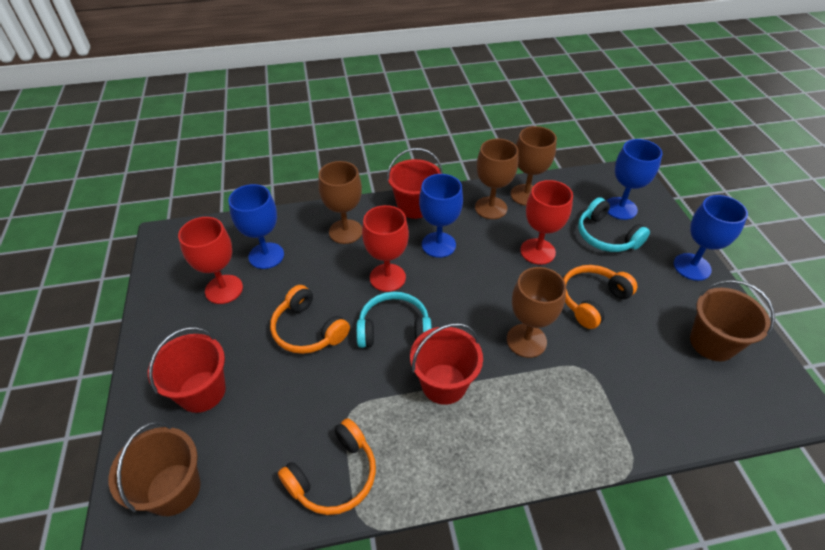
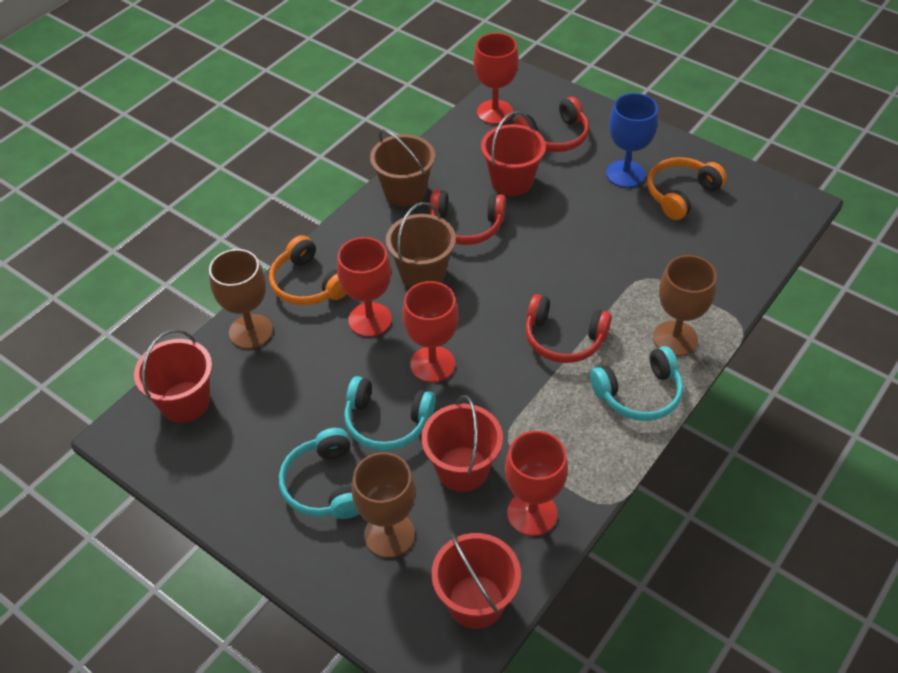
blue goblet: 4 -> 1
brown goblet: 4 -> 3
orange headphones: 3 -> 2
red bucket: 3 -> 4
red goblet: 3 -> 4
red headphones: 0 -> 3
turquoise headphones: 2 -> 3

